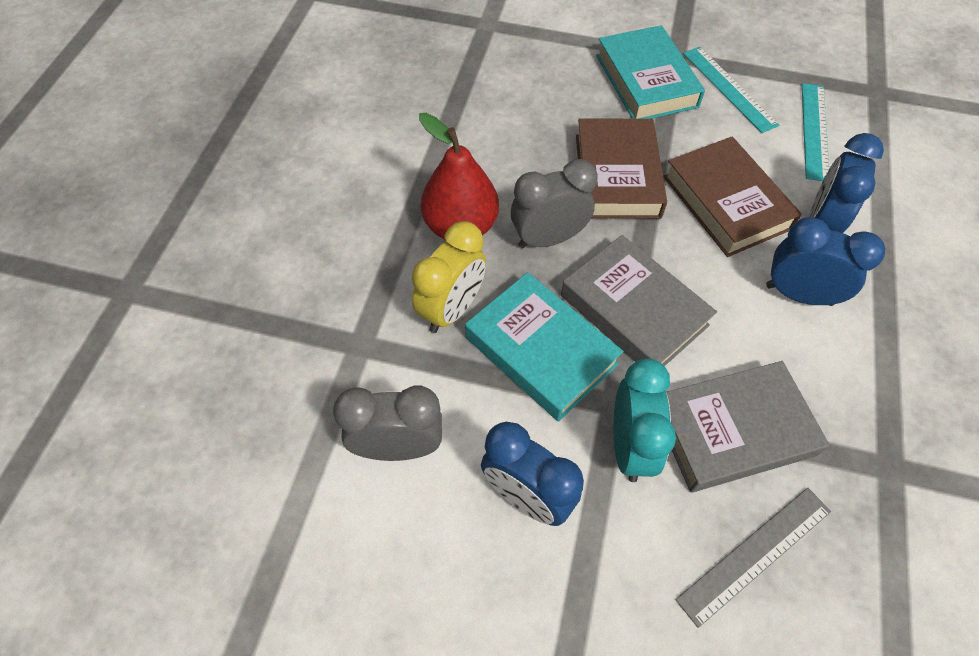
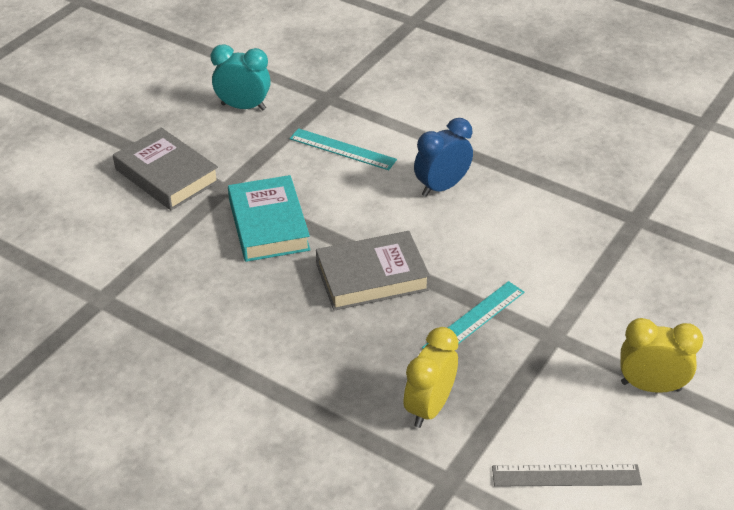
blue clock: 3 -> 1
brown book: 2 -> 0
grey clock: 2 -> 0
red pear: 1 -> 0
turquoise book: 2 -> 1
yellow clock: 1 -> 2

